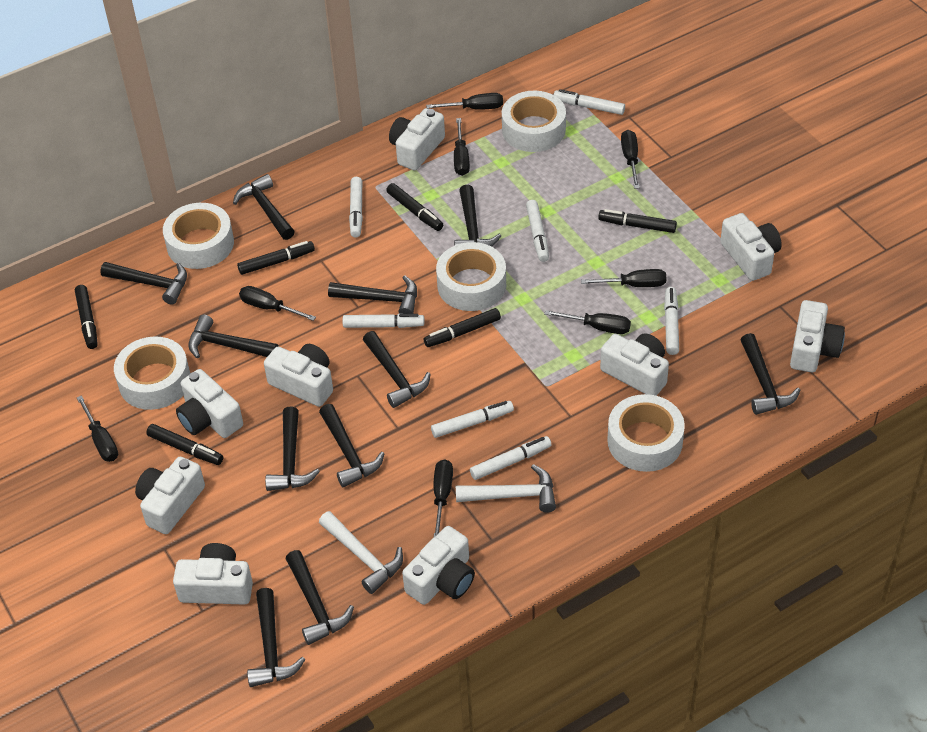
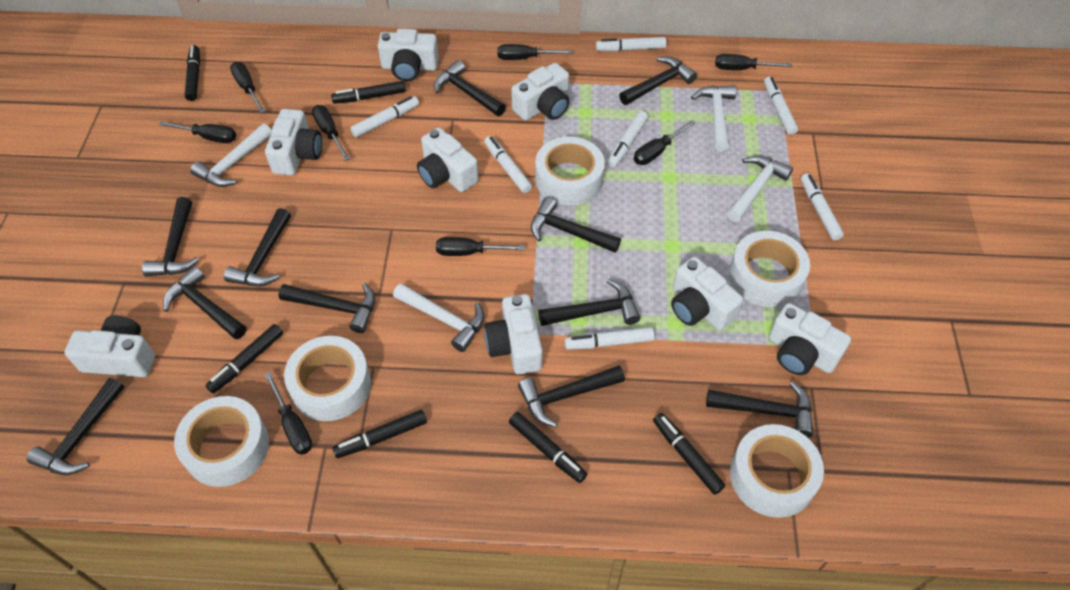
white camera: 9 -> 8
white hammer: 2 -> 4

